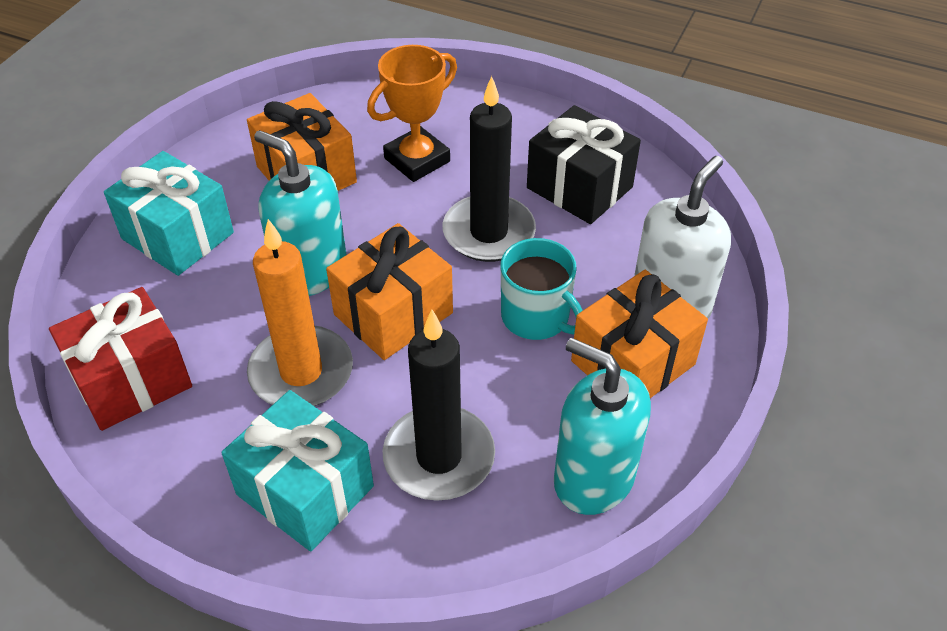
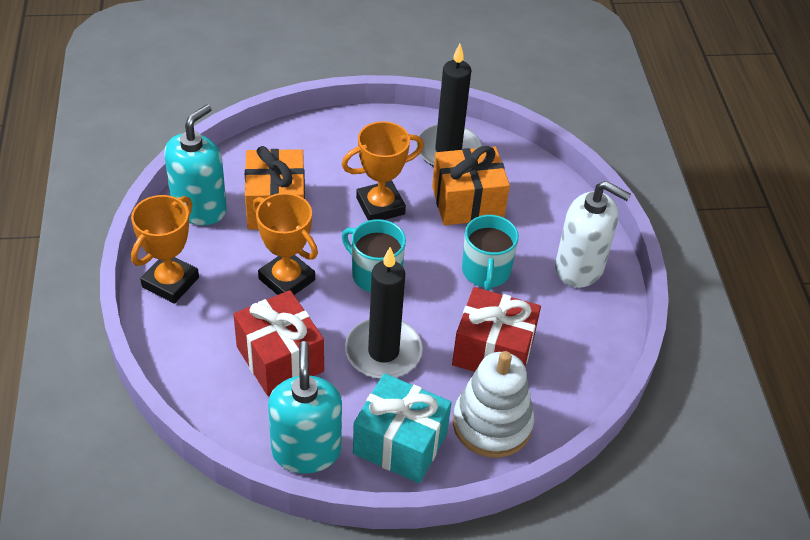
black gift: 1 -> 0
orange candle: 1 -> 0
orange gift: 3 -> 2
orange trophy: 1 -> 3
red gift: 1 -> 2
turquoise gift: 2 -> 1
turquoise mug: 1 -> 2
white stacking toy: 0 -> 1

